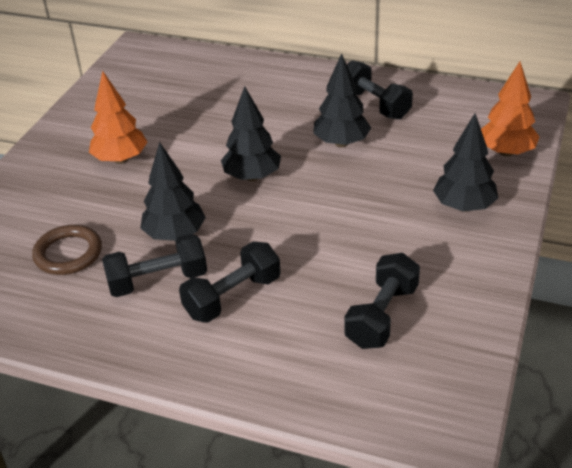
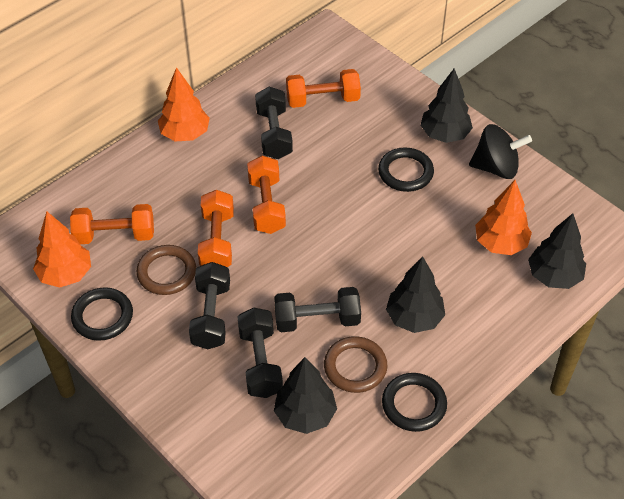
black ring: 0 -> 3
black spinning top: 0 -> 1
brown ring: 1 -> 2
orange dumbbell: 0 -> 4
orange tree: 2 -> 3

